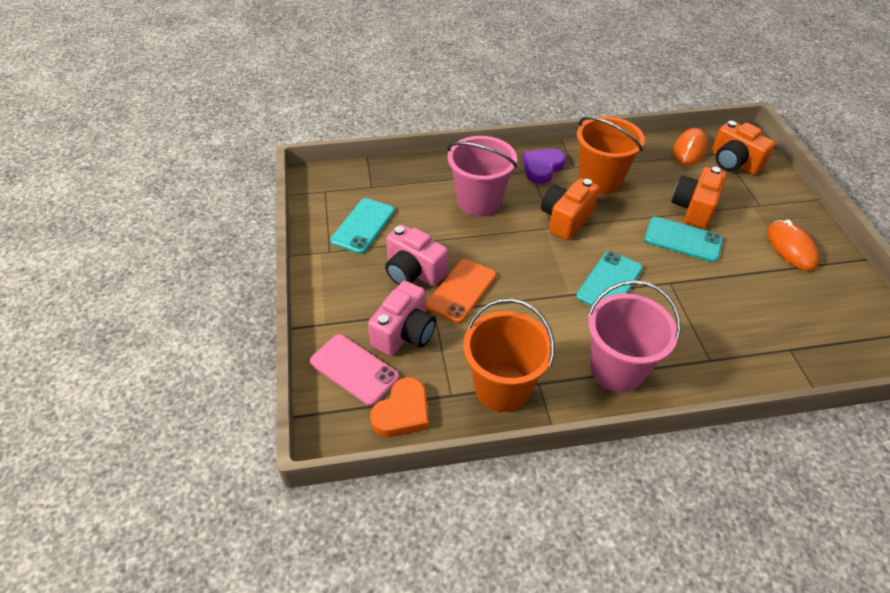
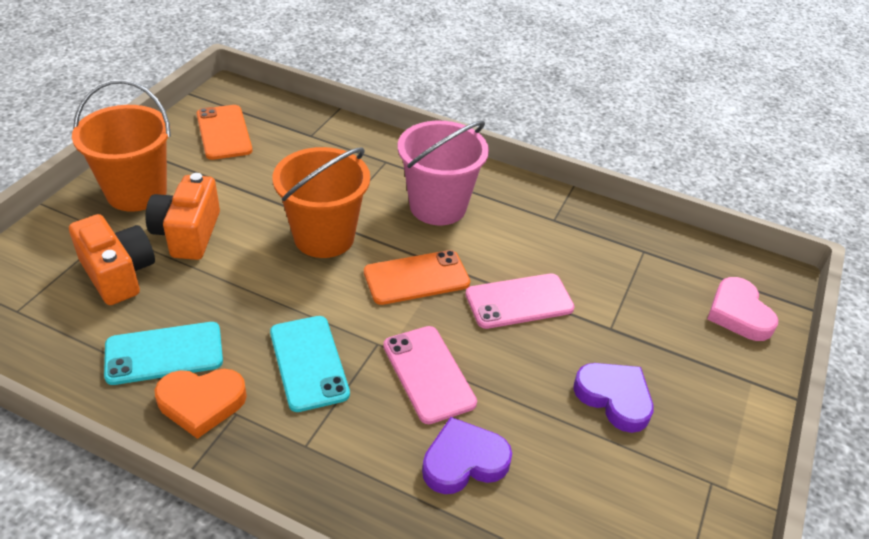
orange camera: 3 -> 2
orange mouse: 2 -> 0
orange phone: 1 -> 2
pink bucket: 2 -> 1
pink camera: 2 -> 0
pink heart: 0 -> 1
pink phone: 1 -> 2
purple heart: 1 -> 2
turquoise phone: 3 -> 2

